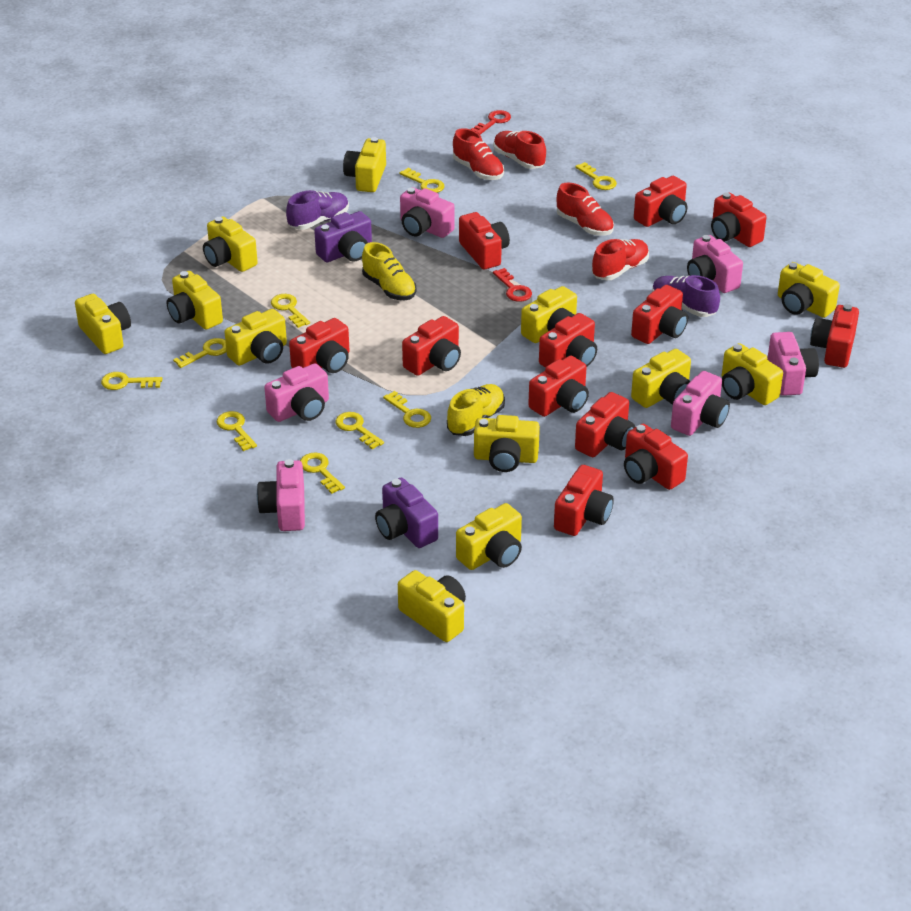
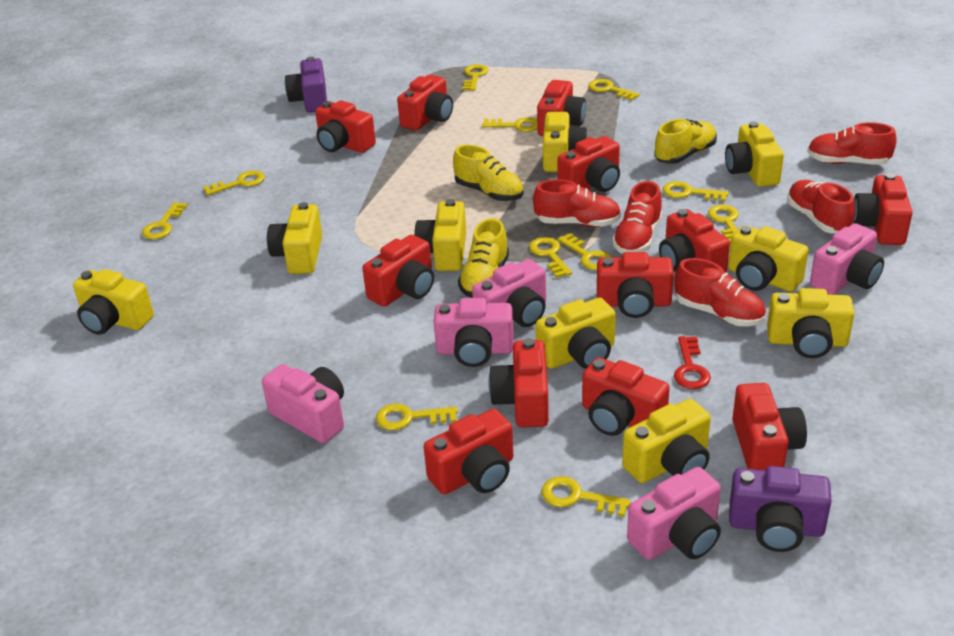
pink camera: 6 -> 5
purple shoe: 2 -> 0
red key: 2 -> 1
red shoe: 4 -> 5
yellow camera: 12 -> 9
yellow key: 9 -> 11
yellow shoe: 2 -> 3

